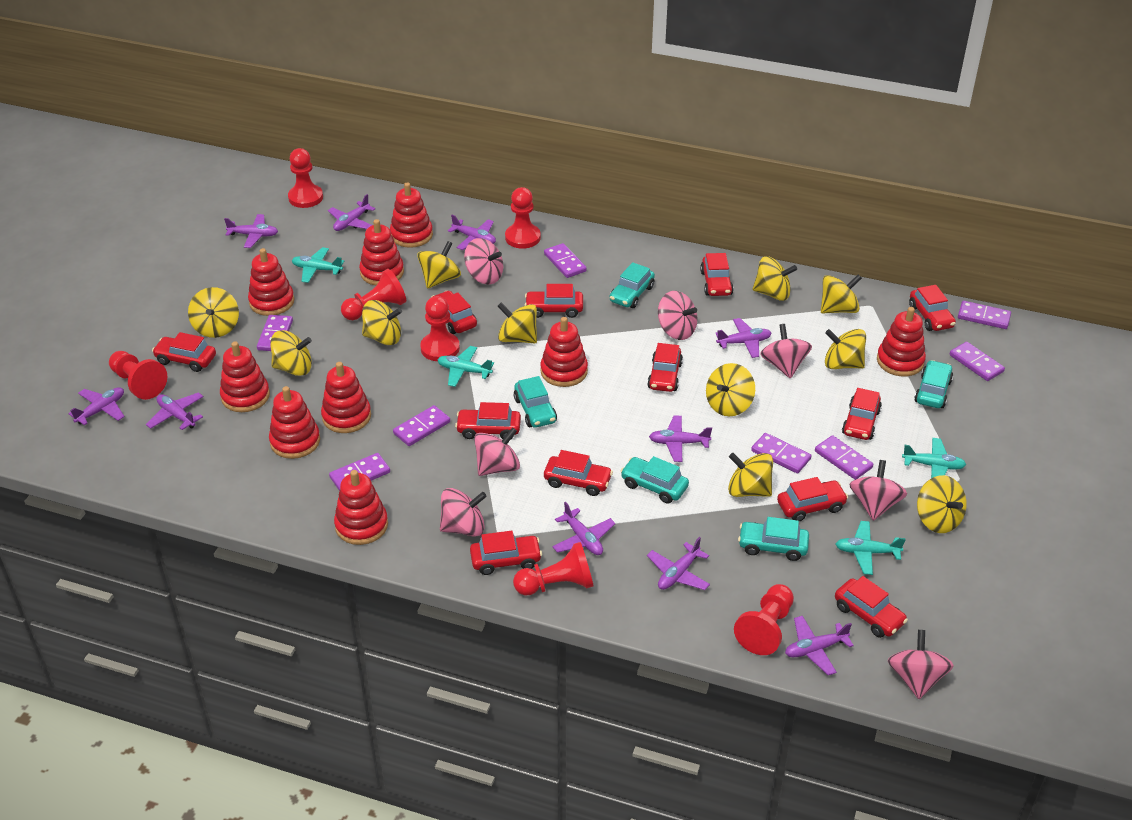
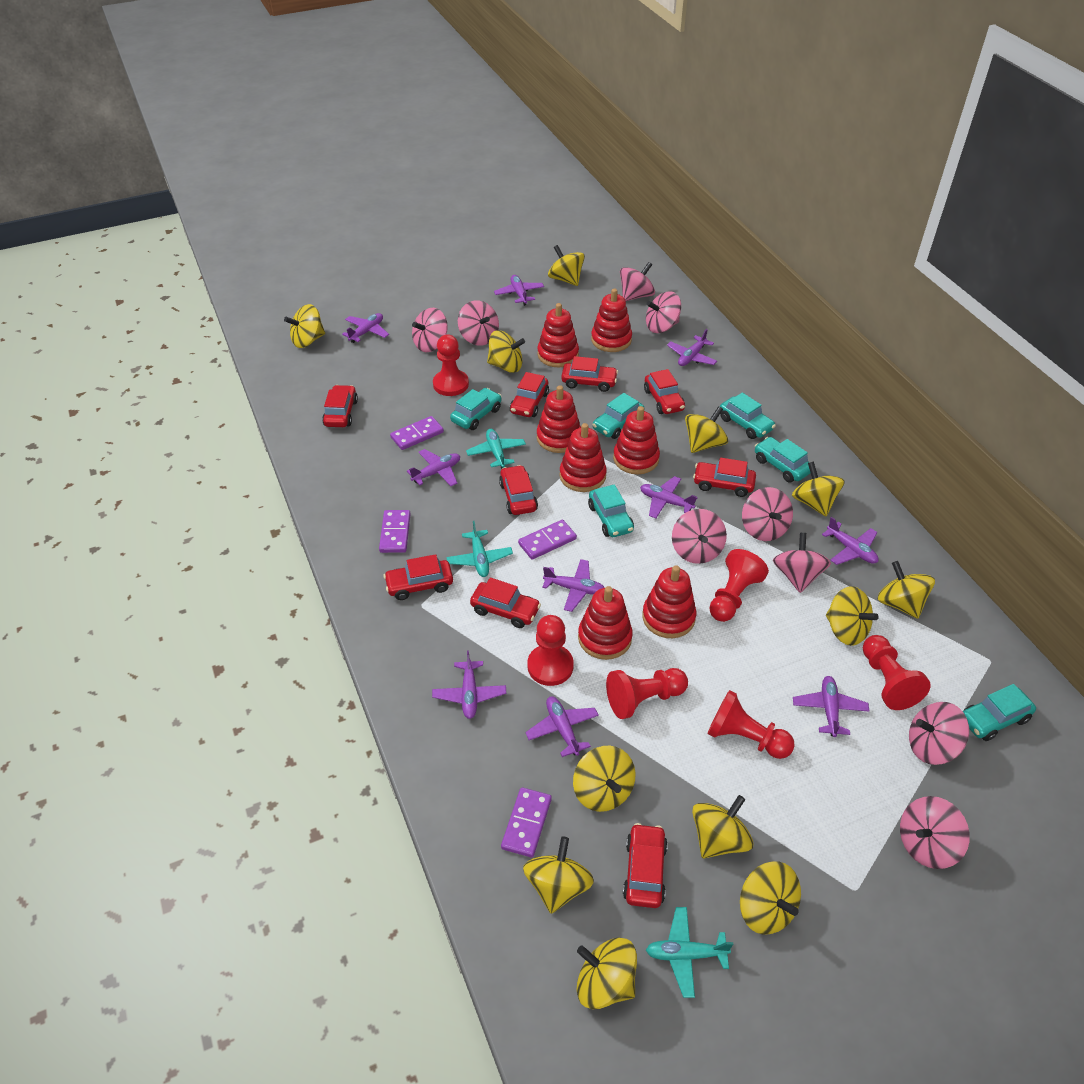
pink spinning top: 7 -> 9
purple domino: 8 -> 4
red car: 12 -> 9
red pawn: 7 -> 6
red stacking toy: 9 -> 7
turquoise car: 5 -> 6
turquoise plane: 4 -> 3
yellow spinning top: 11 -> 12

